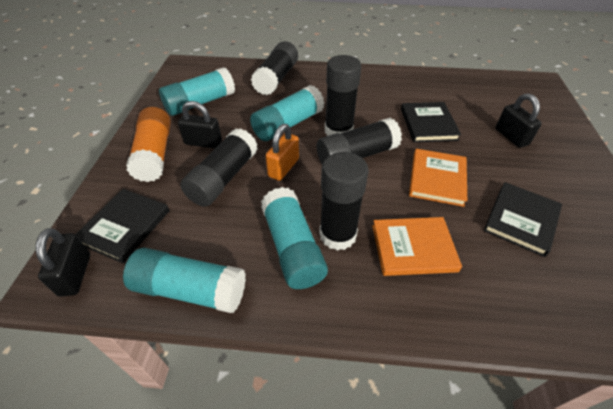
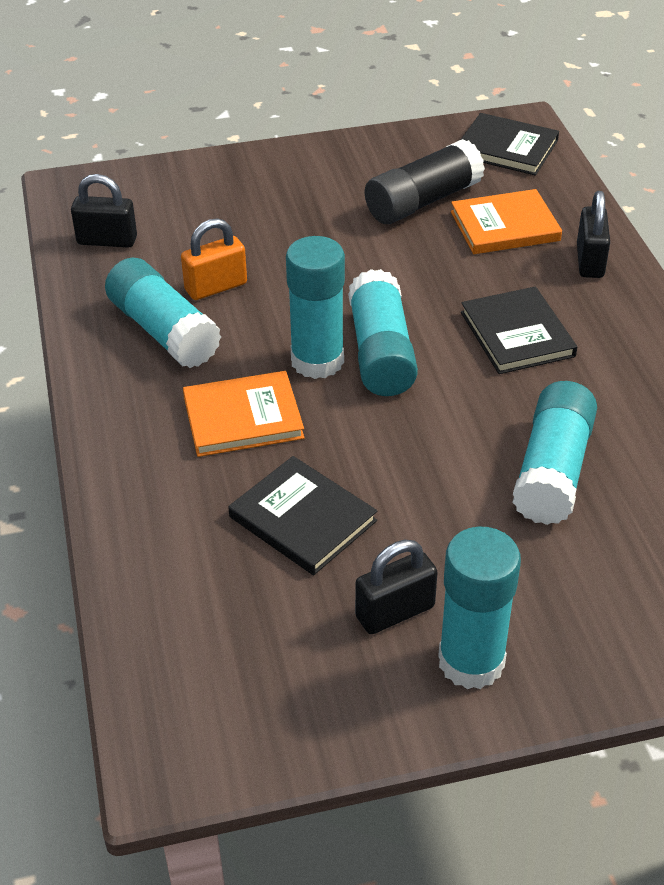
black glue stick: 5 -> 1
orange glue stick: 1 -> 0
turquoise glue stick: 4 -> 5

